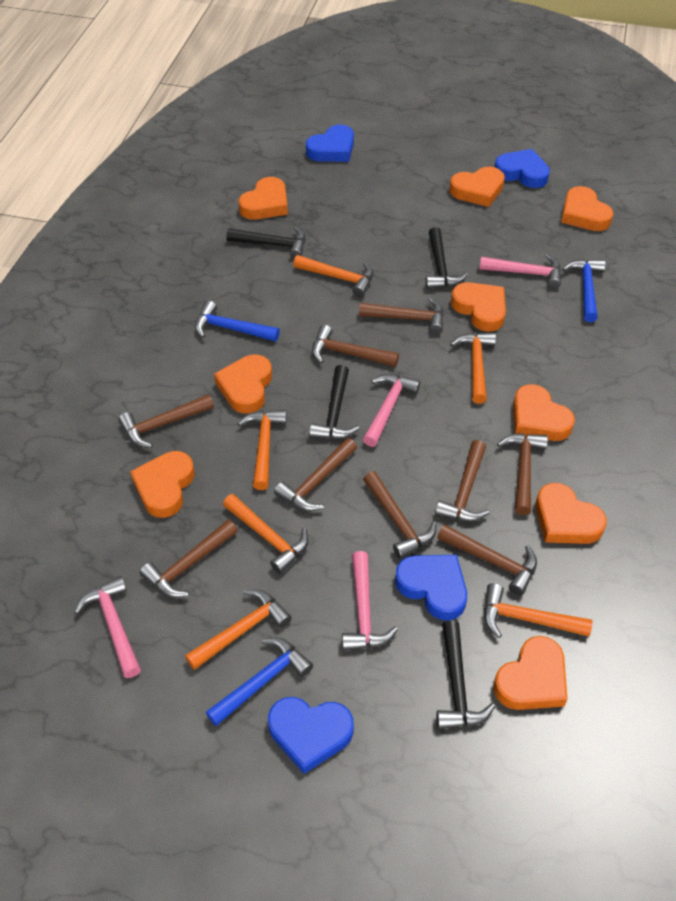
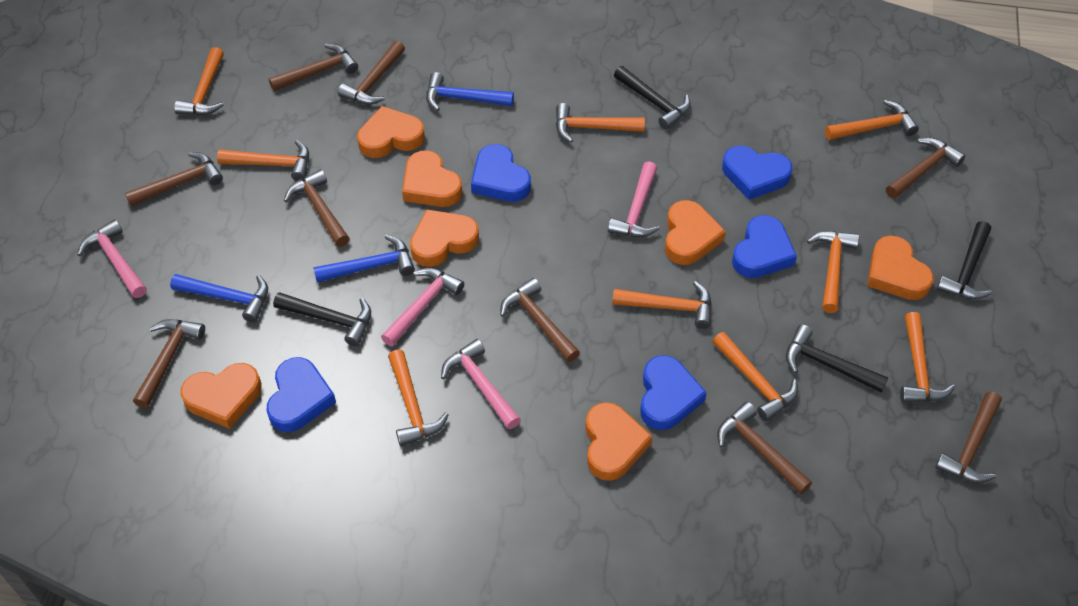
blue heart: 4 -> 5
orange hammer: 6 -> 9
orange heart: 9 -> 7

